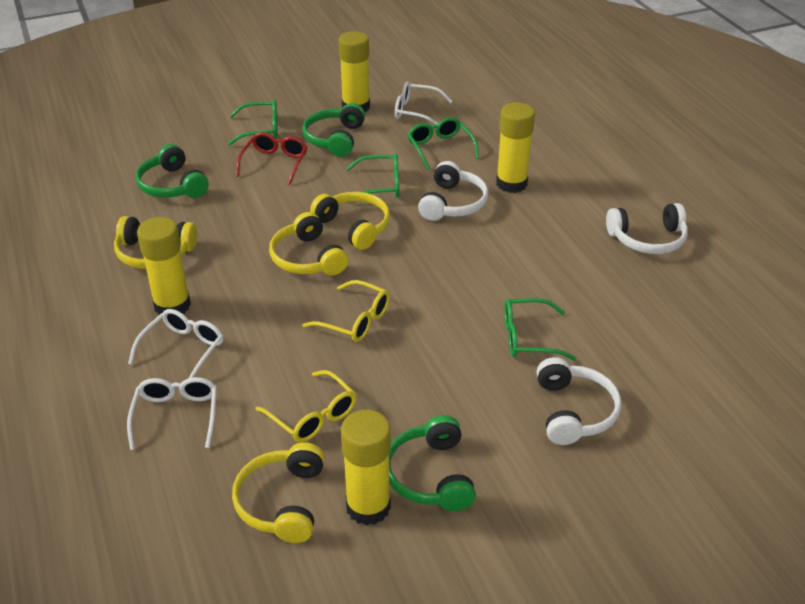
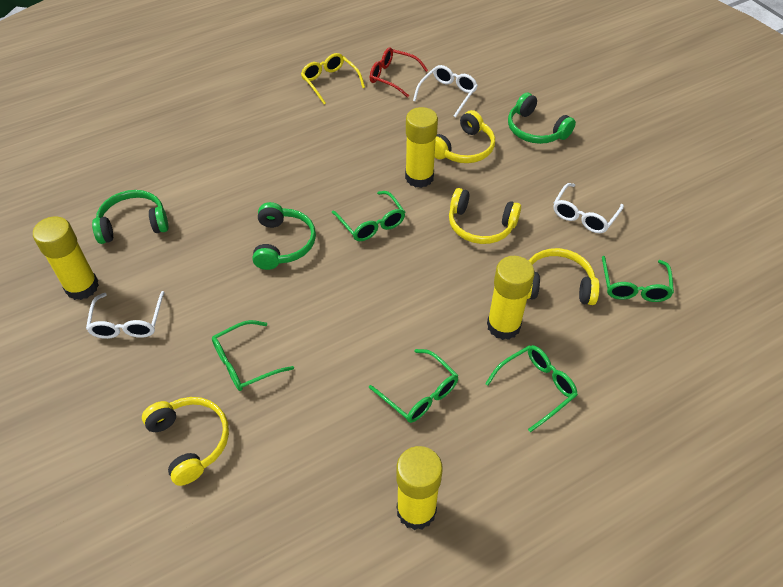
green glasses: 4 -> 5
white headphones: 3 -> 0
yellow glasses: 2 -> 1

